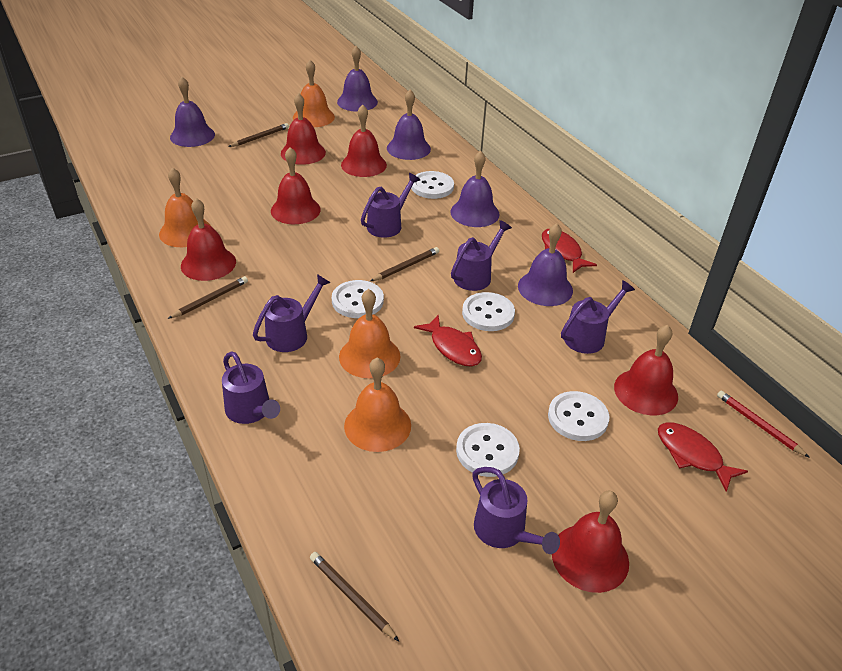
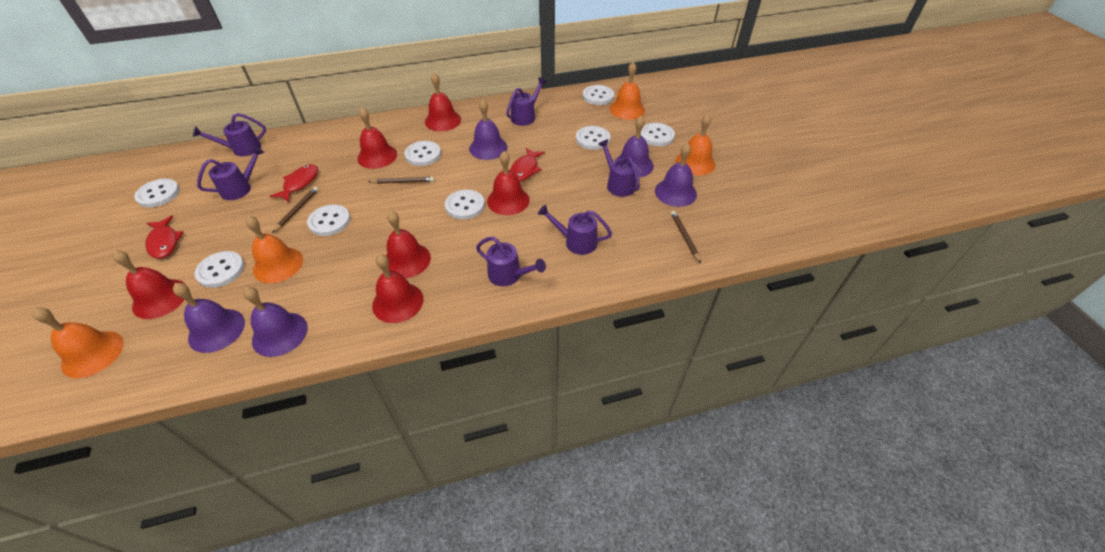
brown pencil: 4 -> 3
red pencil: 1 -> 0
white button: 5 -> 8

